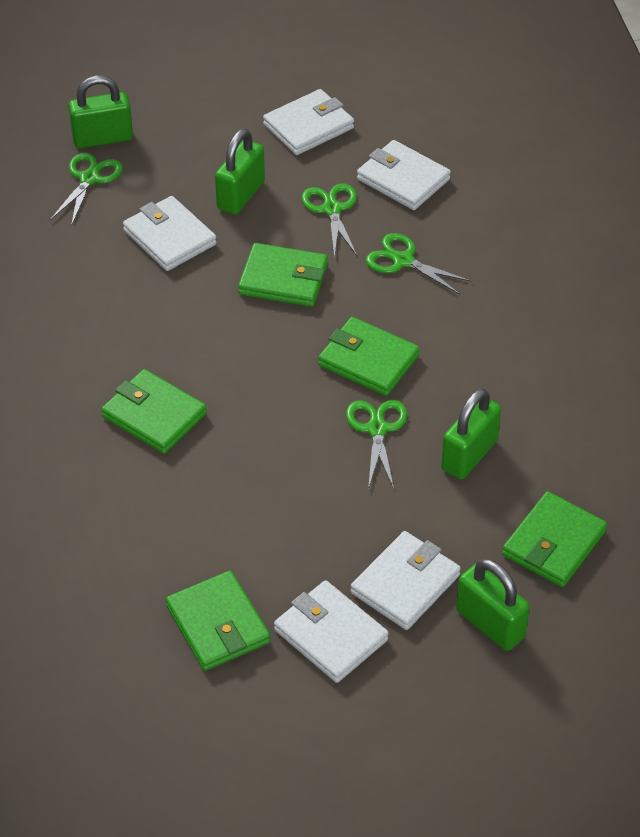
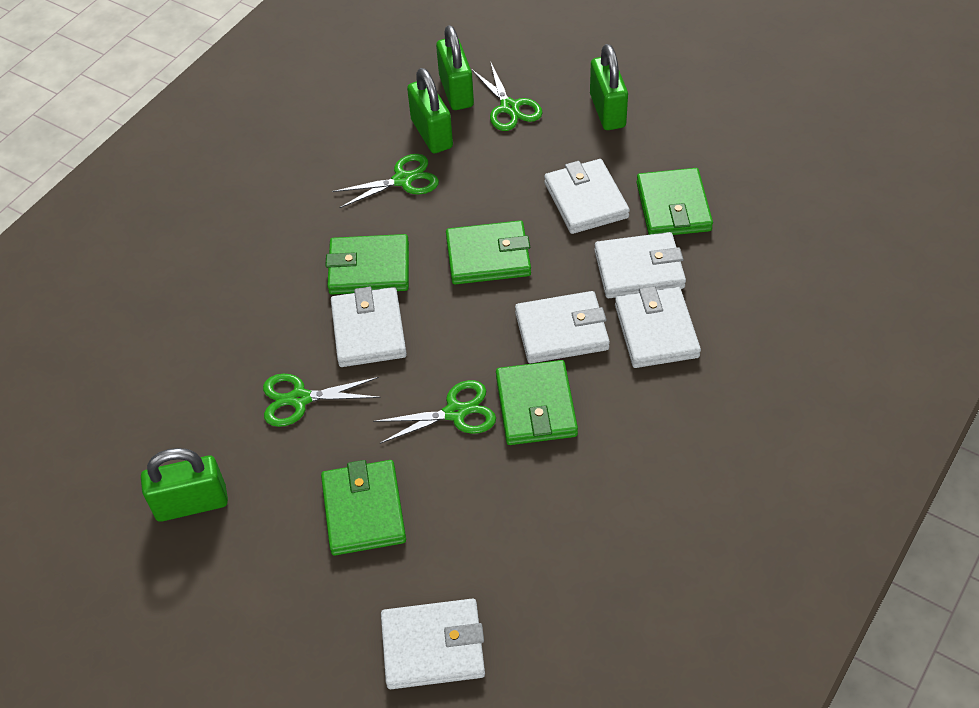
white wallet: 5 -> 6

